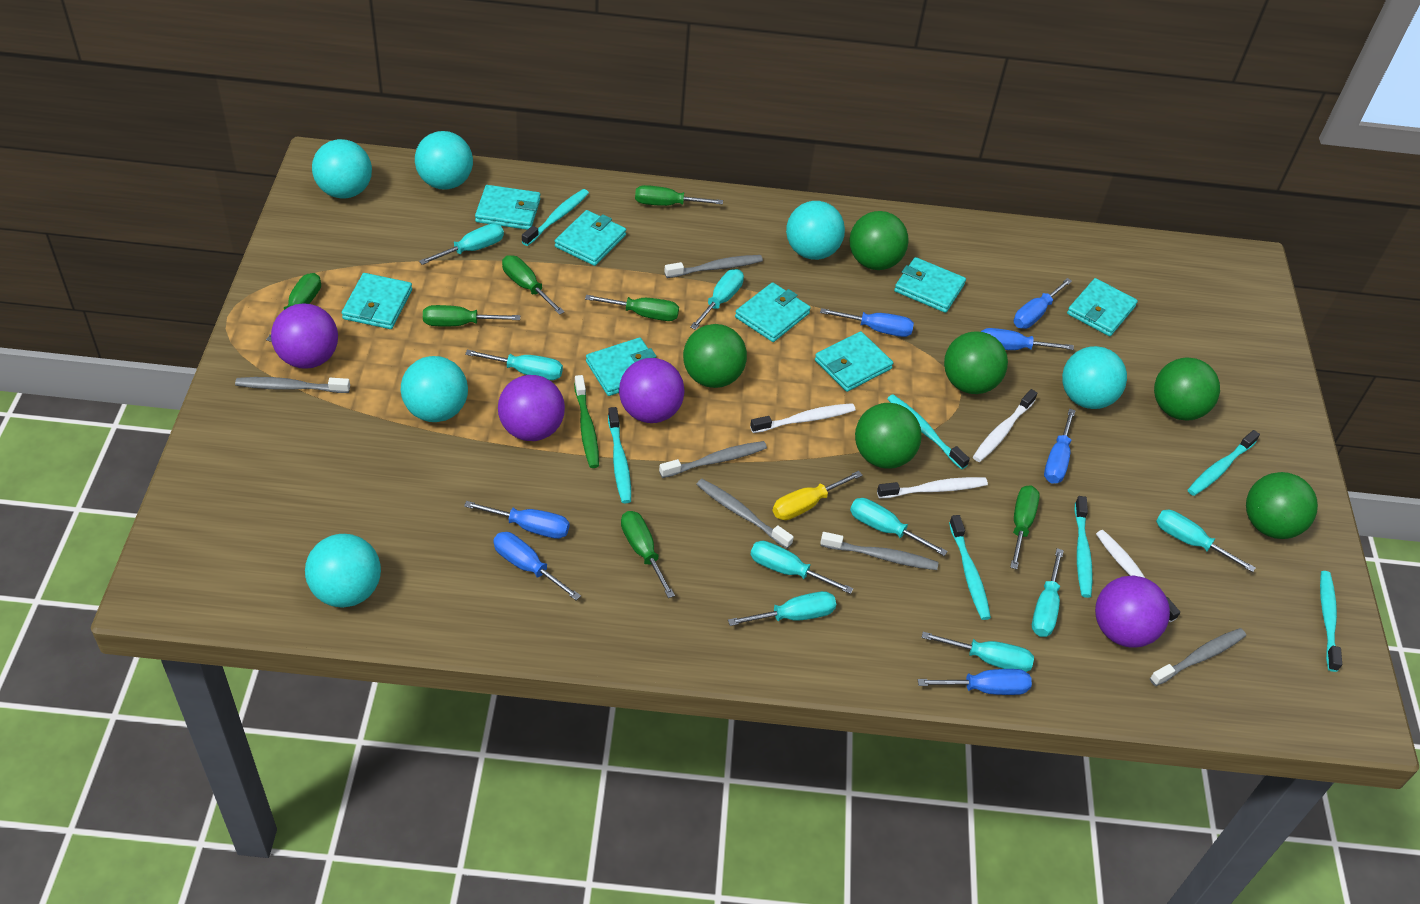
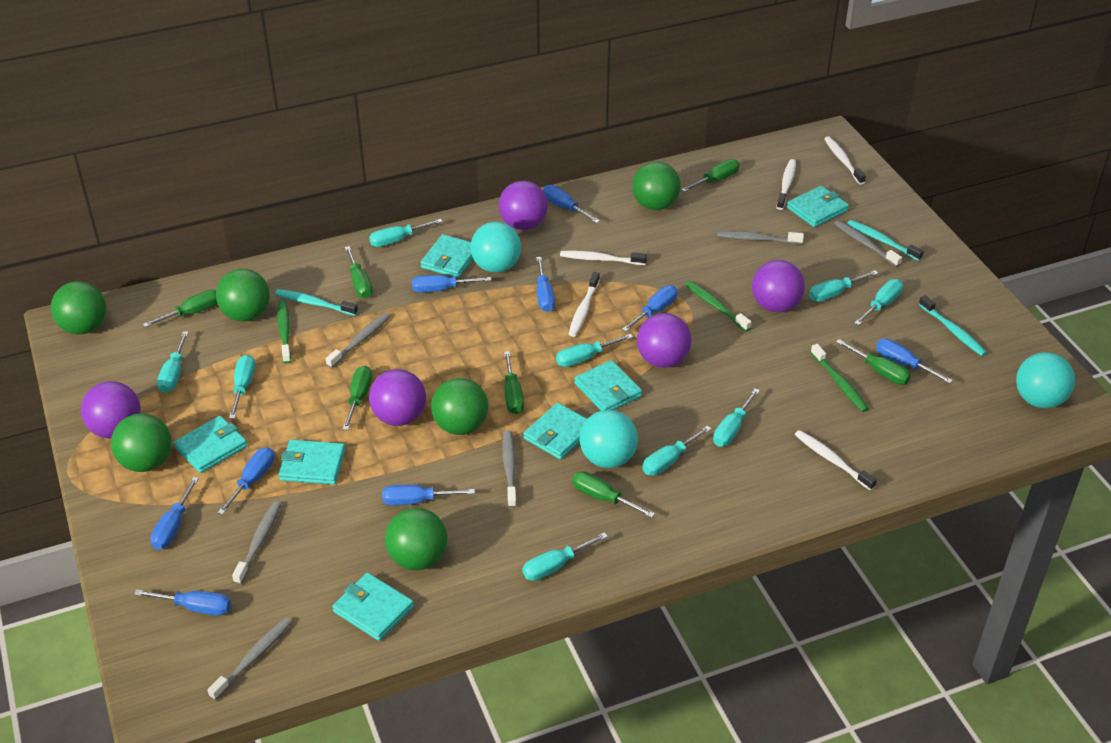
blue screwdriver: 7 -> 9
green toothbrush: 1 -> 3
purple ball: 4 -> 5
turquoise ball: 6 -> 3
turquoise toothbrush: 7 -> 3
turquoise wallet: 8 -> 7
white toothbrush: 4 -> 5
yellow screwdriver: 1 -> 0

